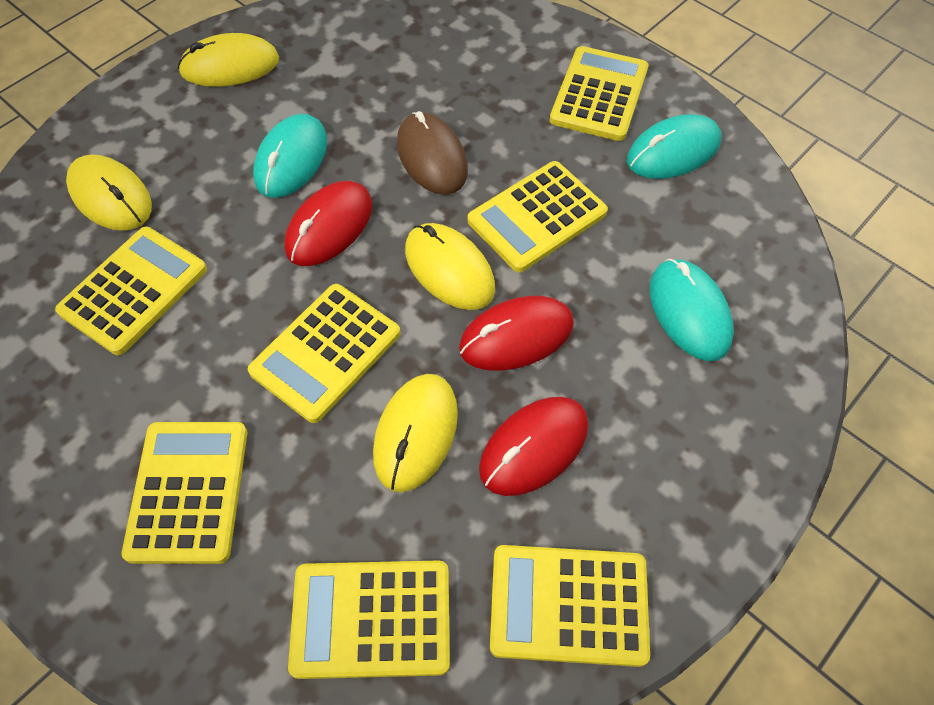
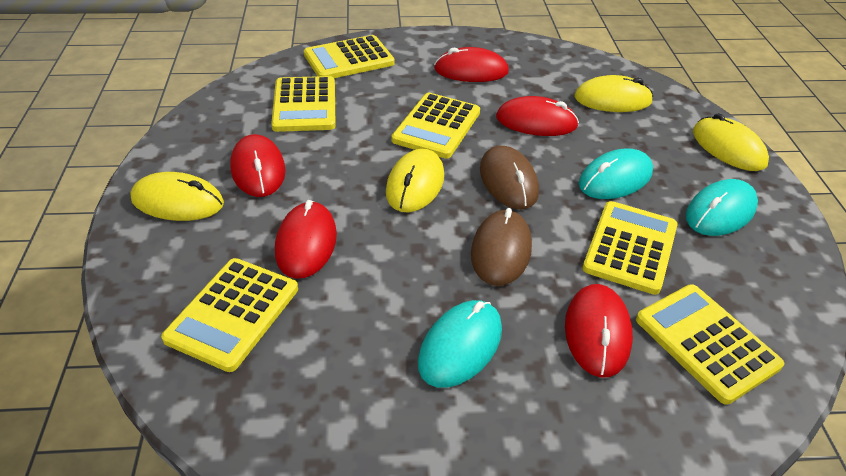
brown mouse: 1 -> 2
red mouse: 3 -> 5
yellow calculator: 7 -> 6

